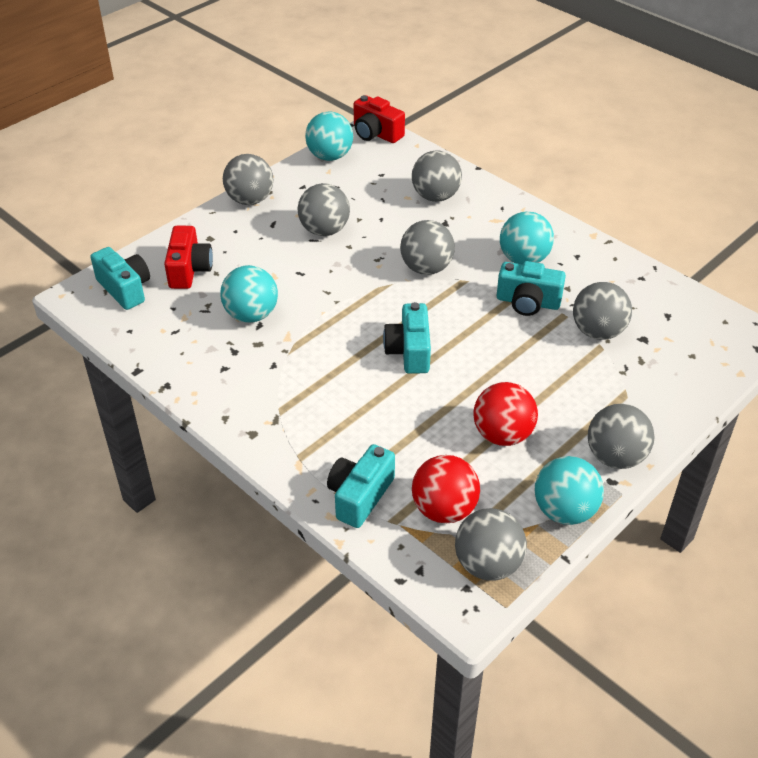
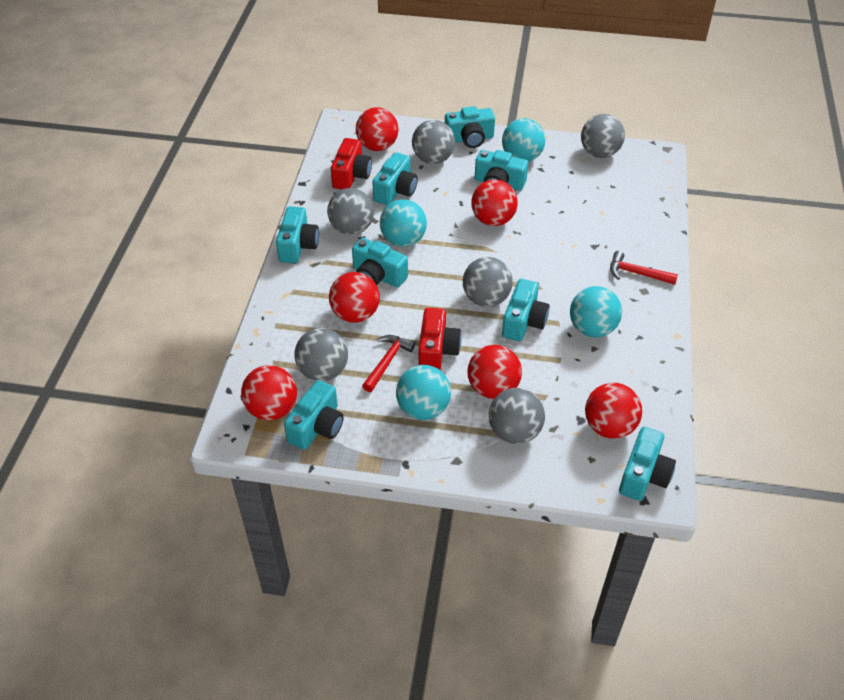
grey ball: 7 -> 6
red ball: 2 -> 6
red hammer: 0 -> 2
turquoise camera: 4 -> 8

